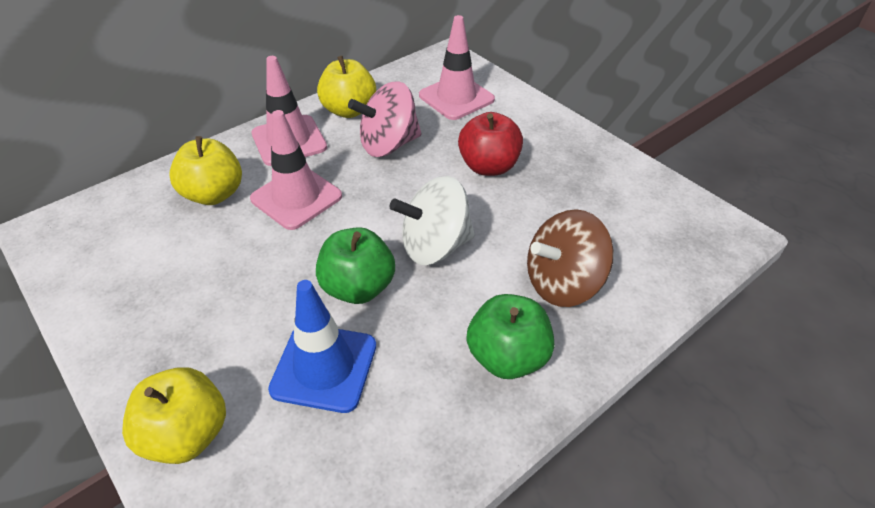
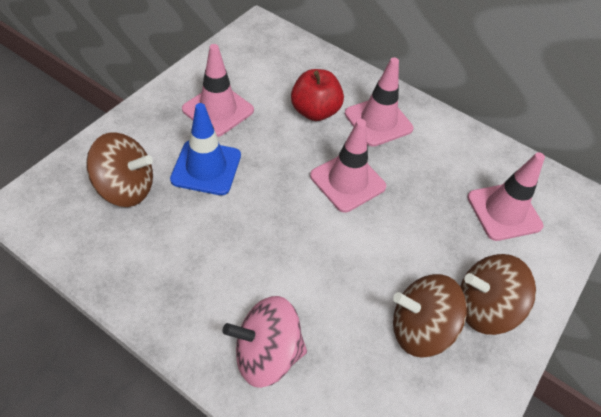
brown spinning top: 1 -> 3
green apple: 2 -> 0
pink traffic cone: 3 -> 4
white spinning top: 1 -> 0
yellow apple: 3 -> 0

